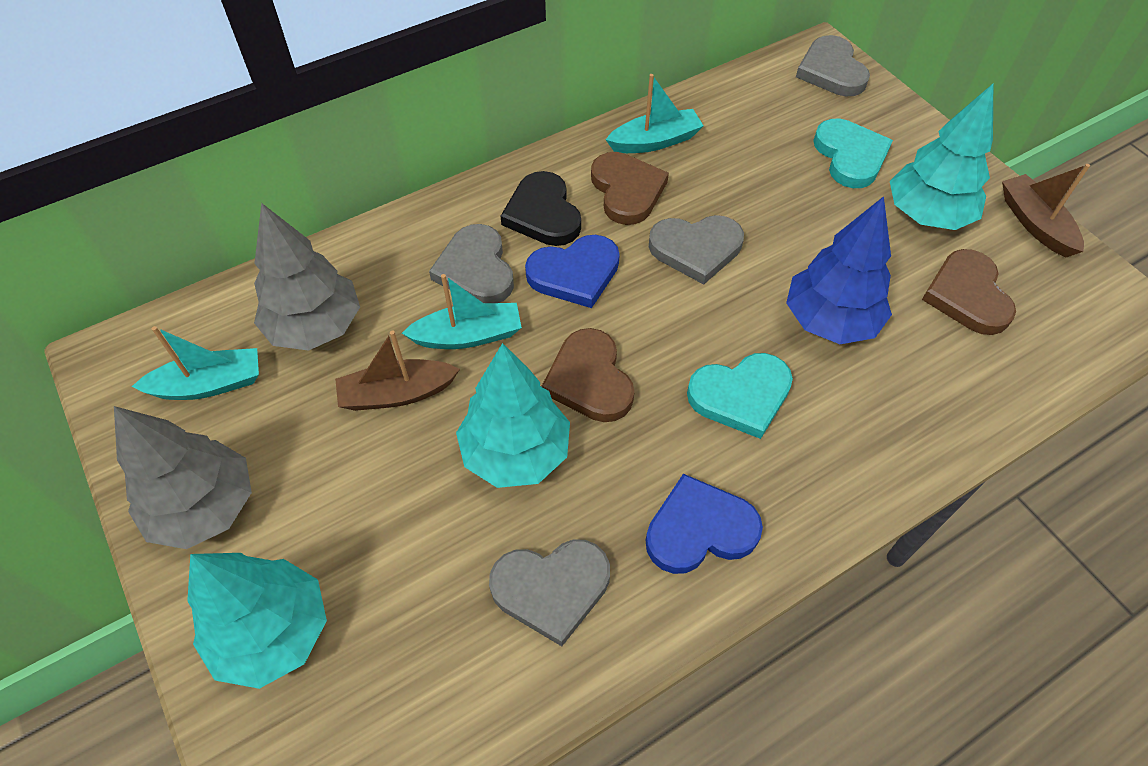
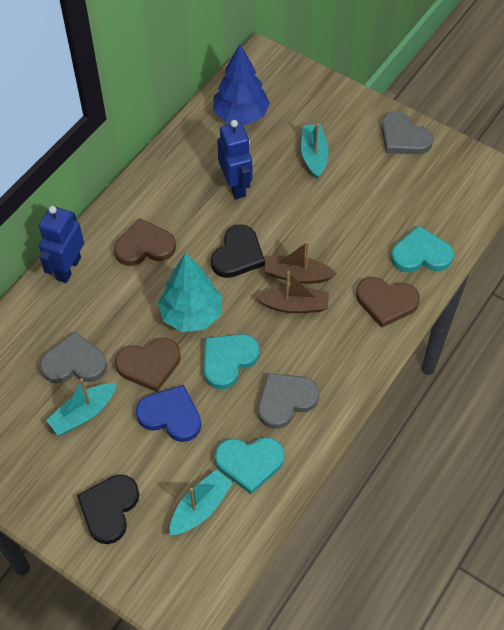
black heart: 1 -> 2
blue heart: 2 -> 1
blue robot: 0 -> 2
grey heart: 4 -> 3
grey tree: 2 -> 0
turquoise heart: 2 -> 3
turquoise tree: 3 -> 1

